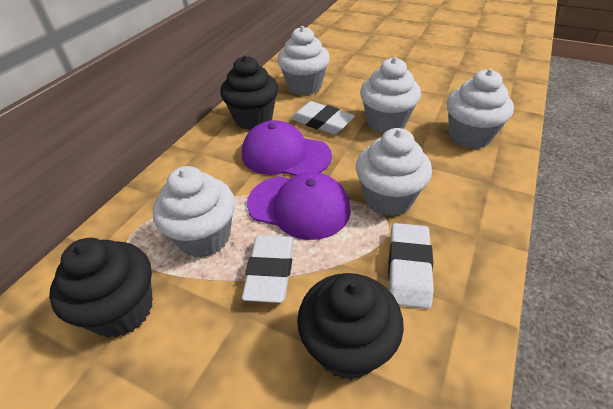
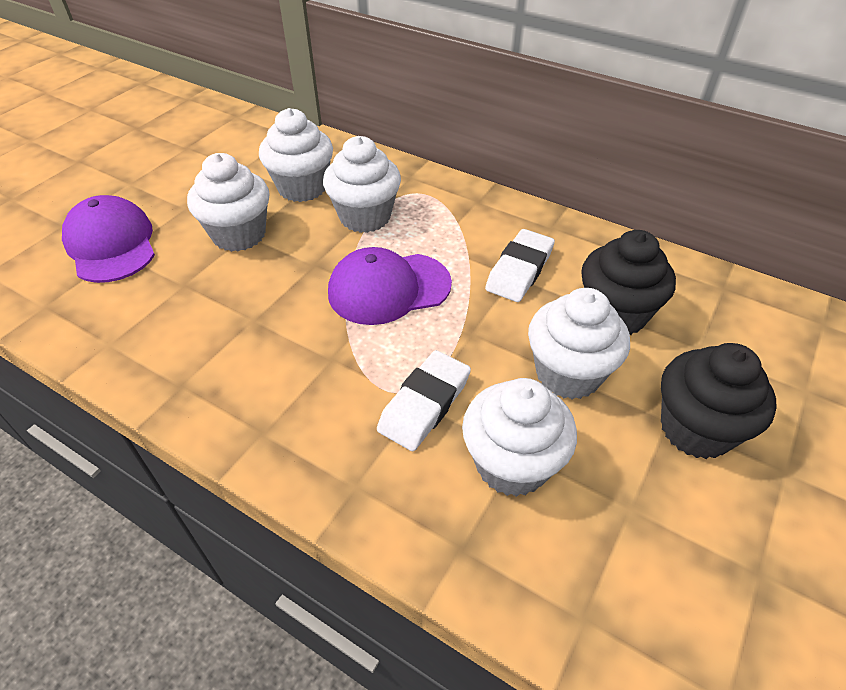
black cupcake: 3 -> 2
white eraser: 3 -> 2

